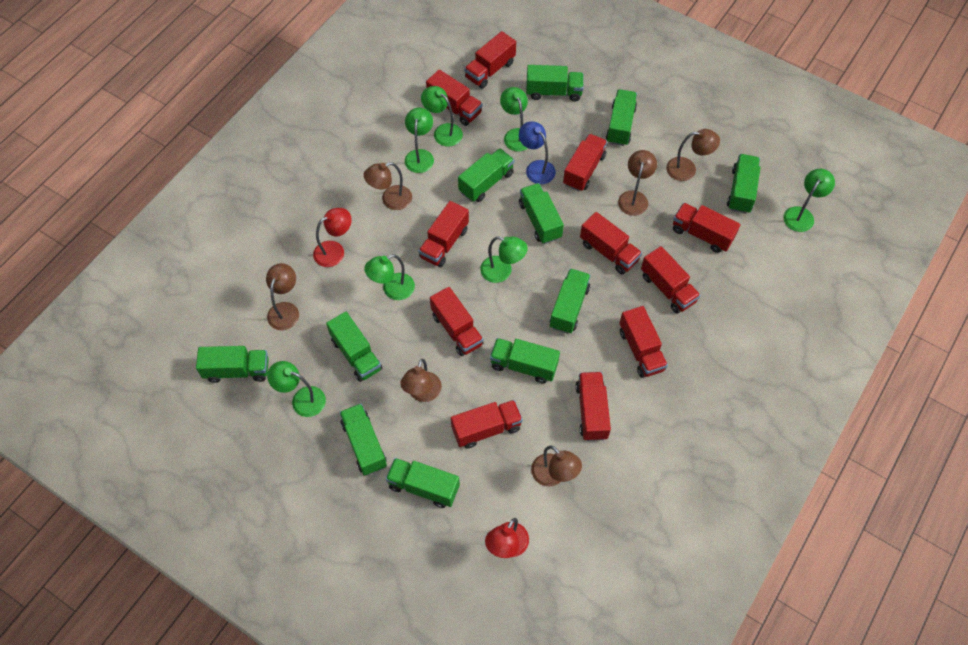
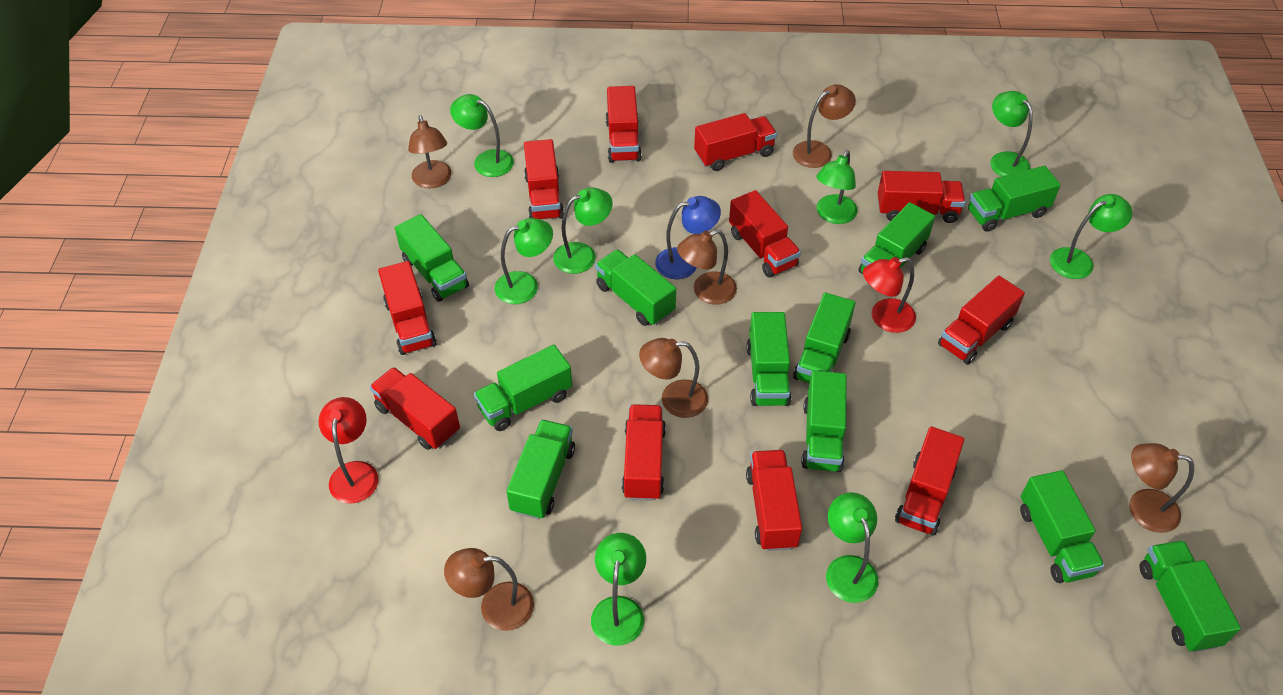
green lamp: 7 -> 8

